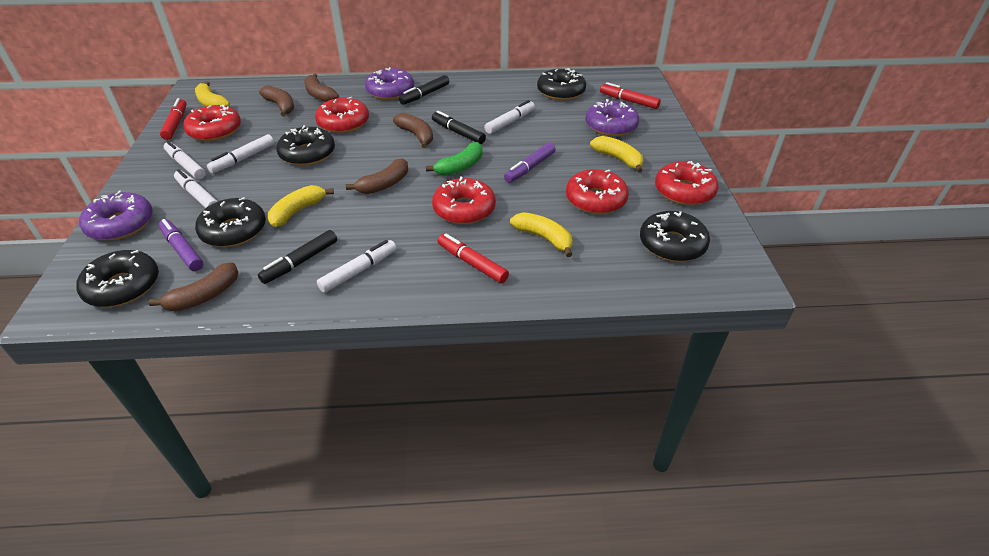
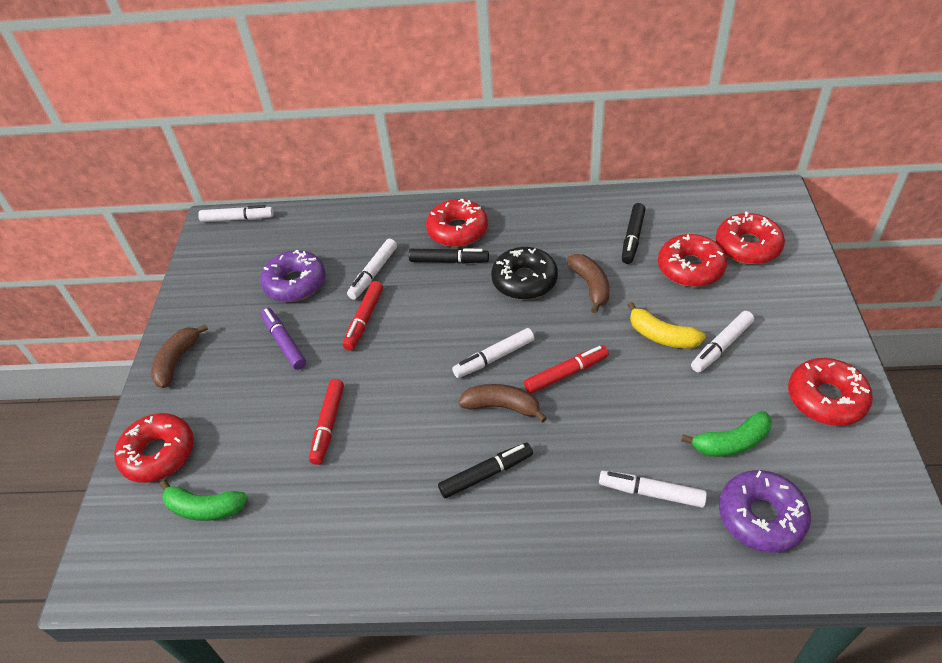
black donut: 5 -> 1
brown banana: 5 -> 3
green banana: 1 -> 2
purple donut: 3 -> 2
purple marker: 2 -> 1
yellow banana: 4 -> 1

